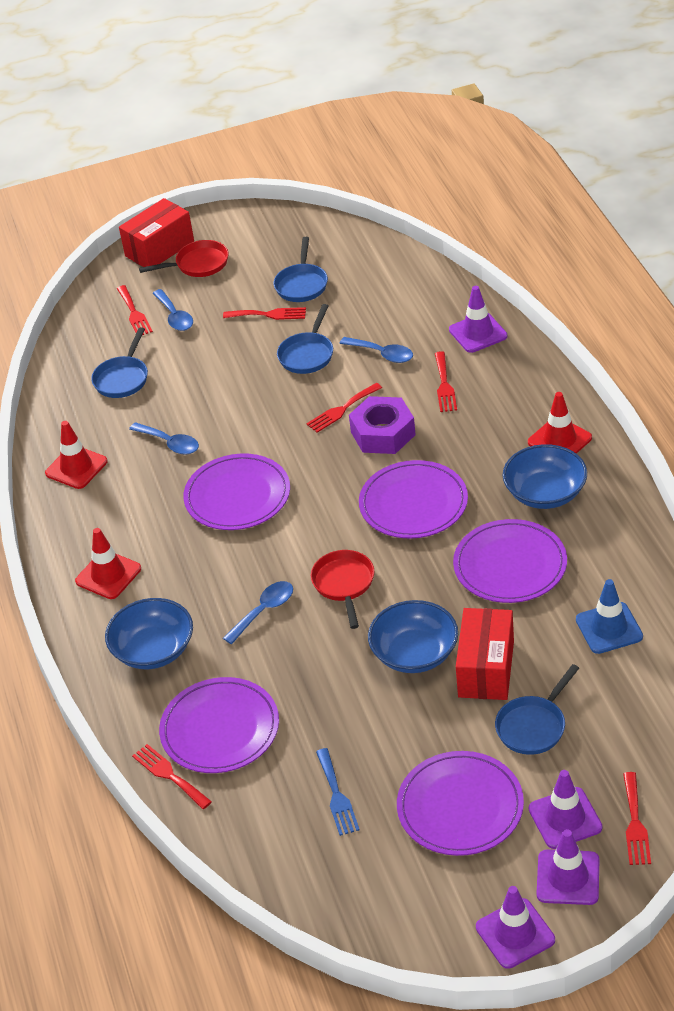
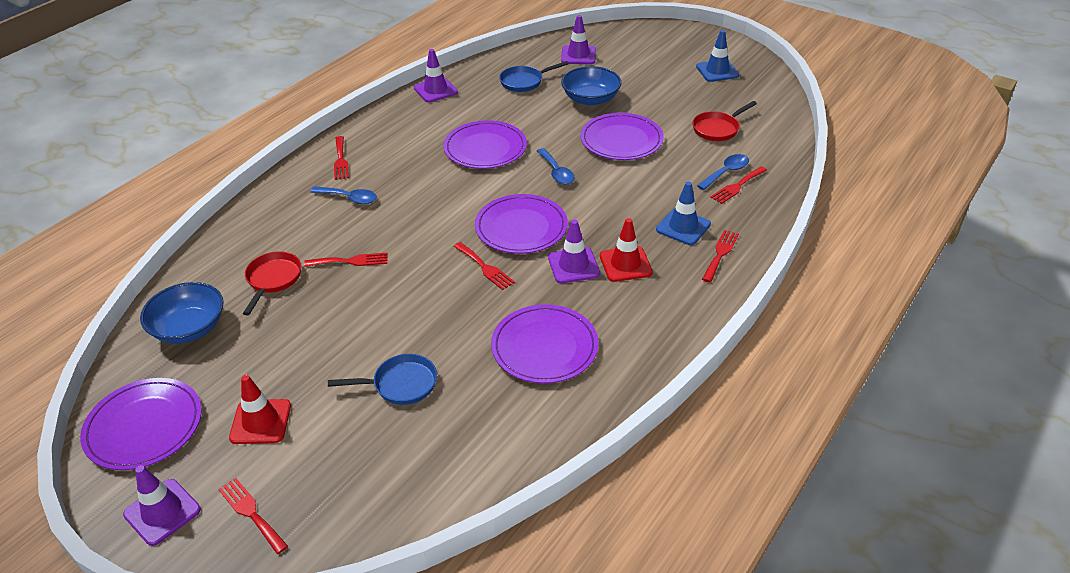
blue bowl: 3 -> 2
blue fork: 1 -> 0
blue pan: 4 -> 2
blue spoon: 4 -> 3
blue traffic cone: 1 -> 2
purple nut: 1 -> 0
red box: 2 -> 0
red traffic cone: 3 -> 2

